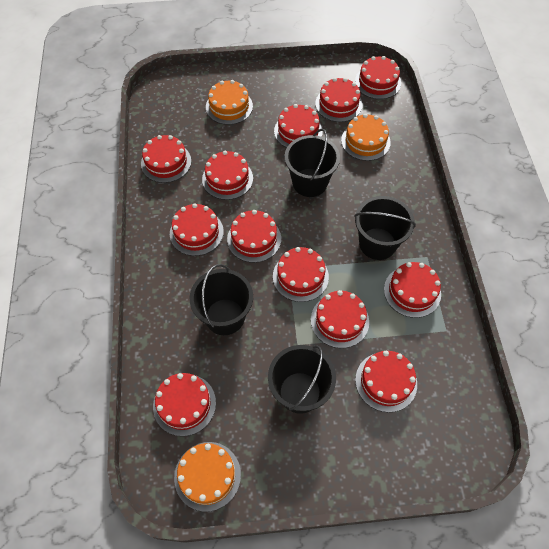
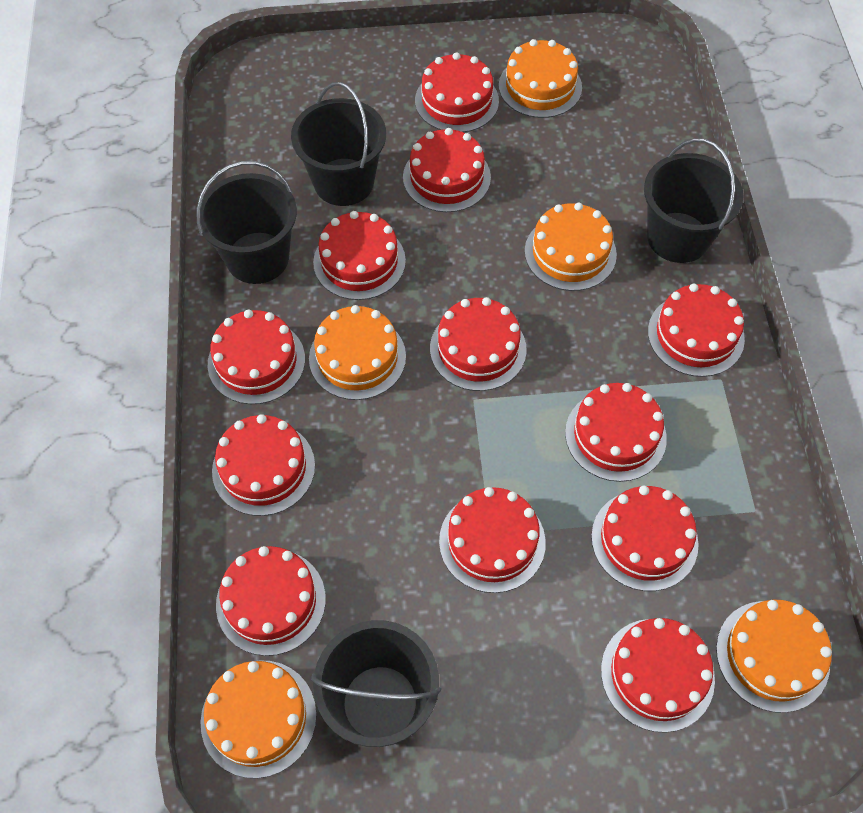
orange cake: 3 -> 5

